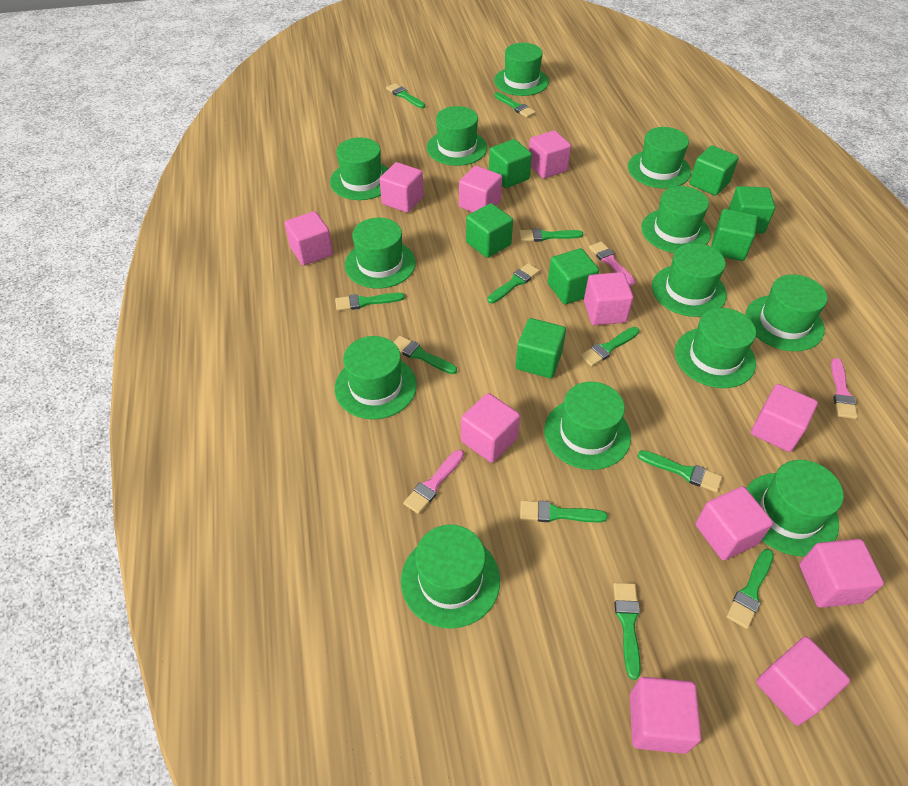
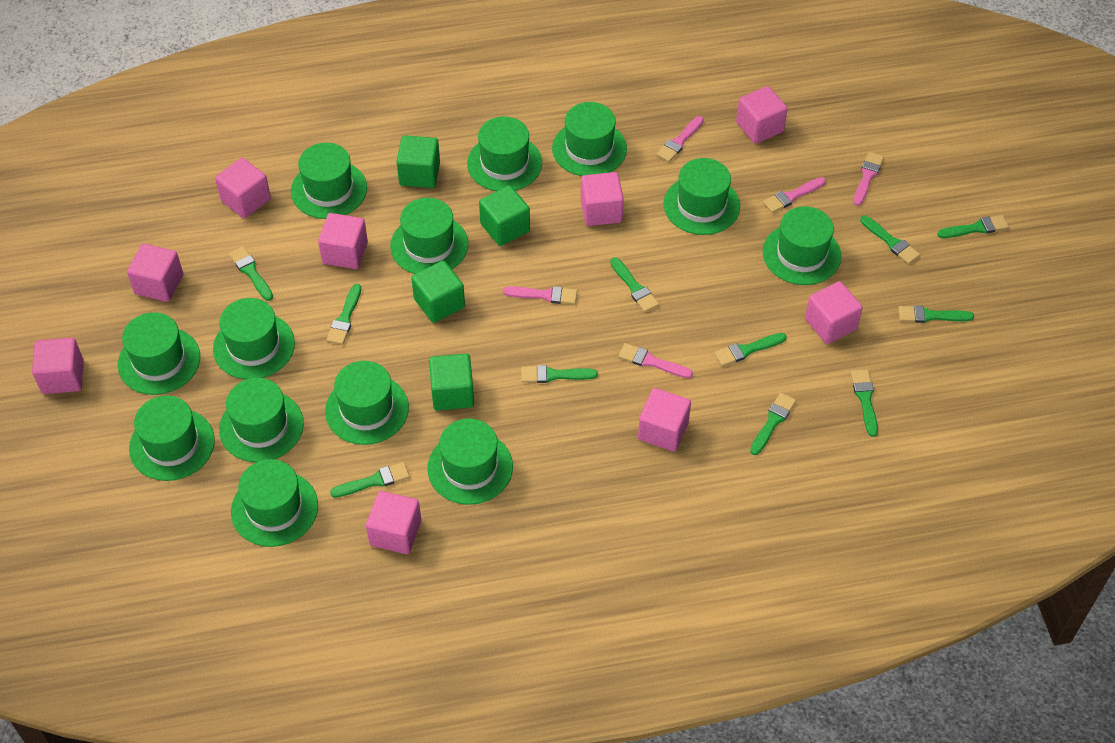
green cube: 7 -> 4
pink brush: 3 -> 5
pink cube: 11 -> 9

